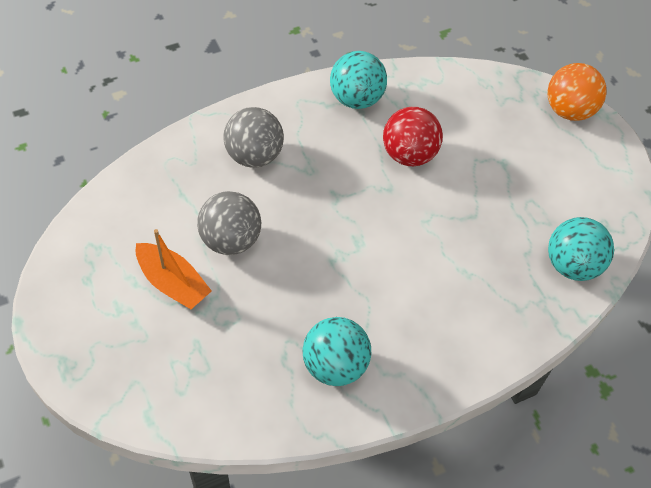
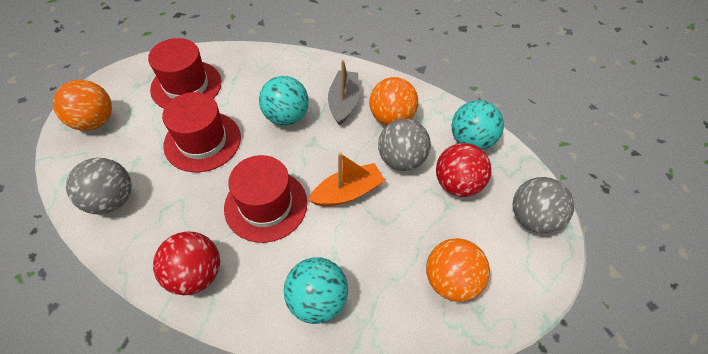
grey ball: 2 -> 3
grey boat: 0 -> 1
orange ball: 1 -> 3
red ball: 1 -> 2
red hat: 0 -> 3

